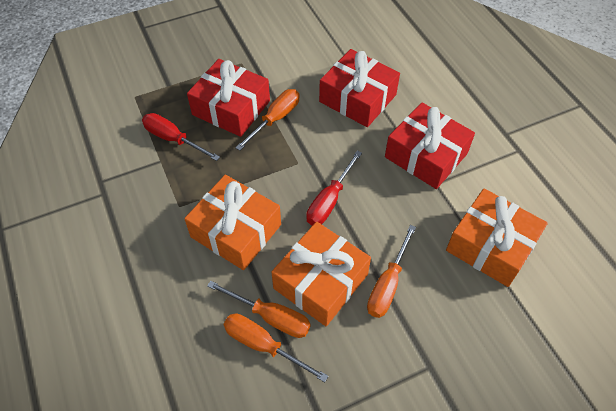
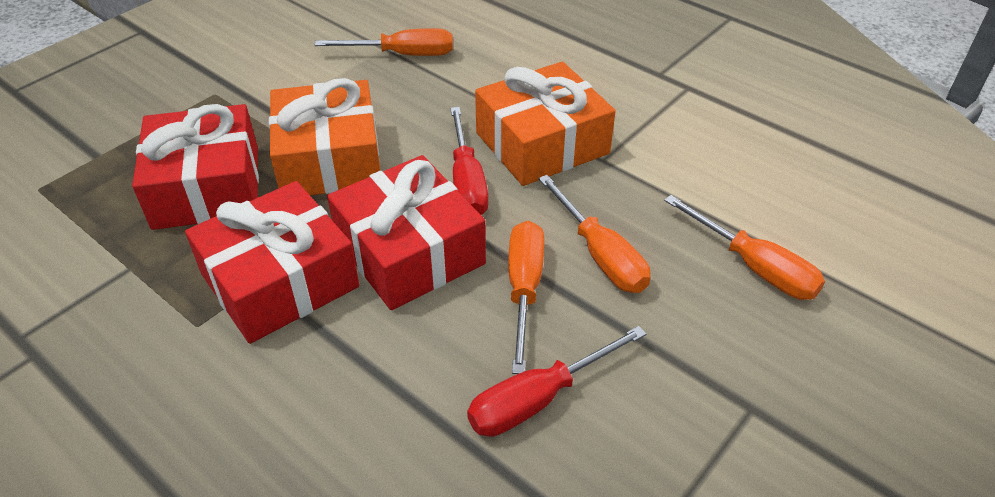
orange gift: 3 -> 2

